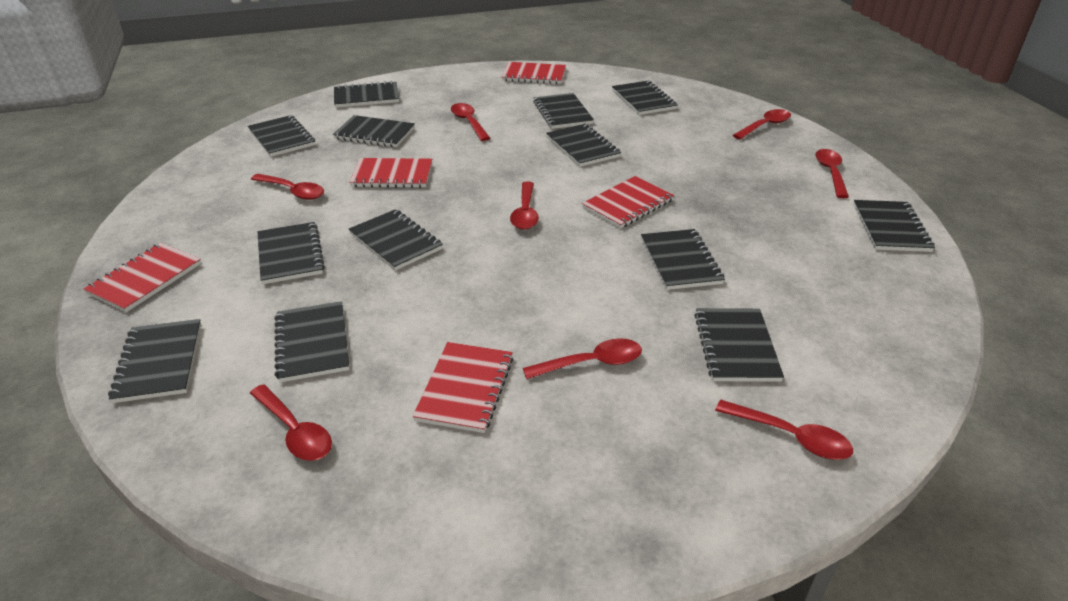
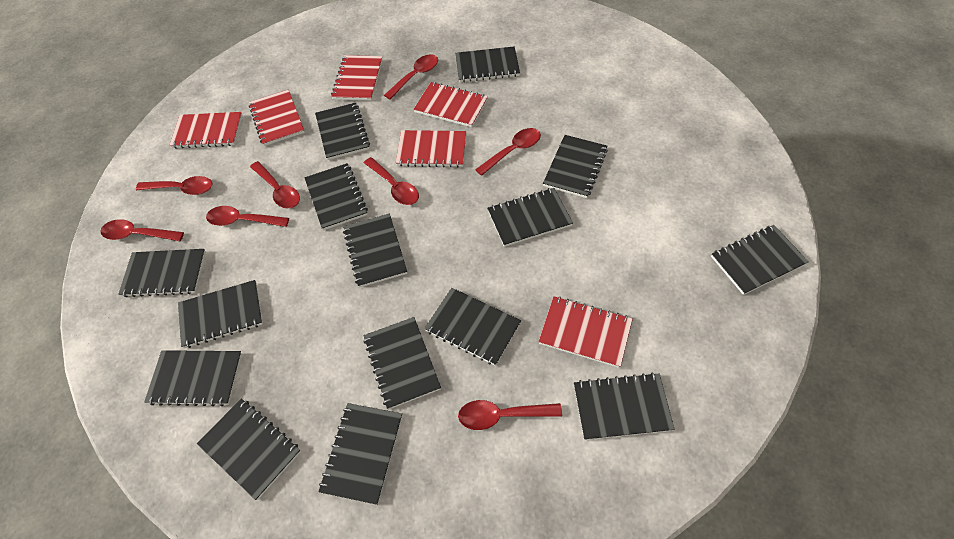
black notebook: 13 -> 15
red notebook: 5 -> 6

